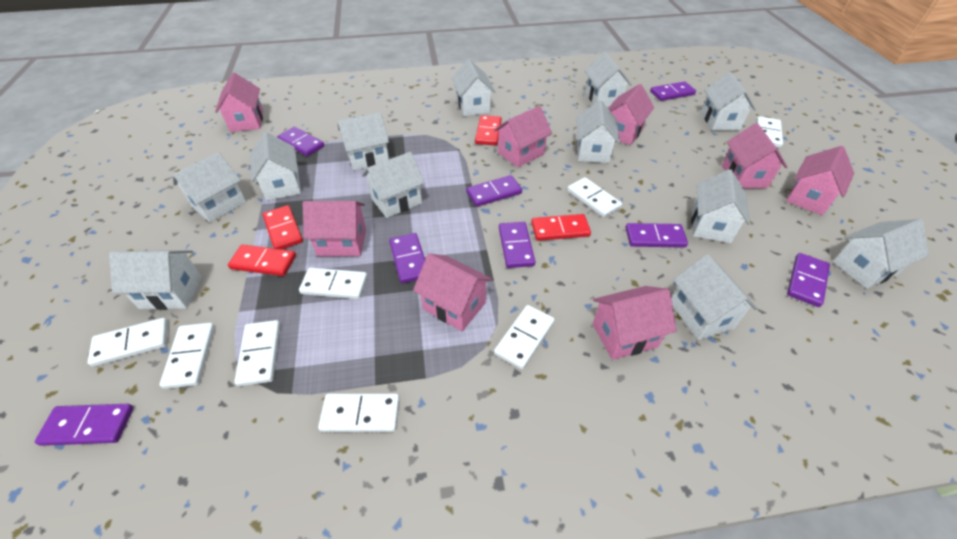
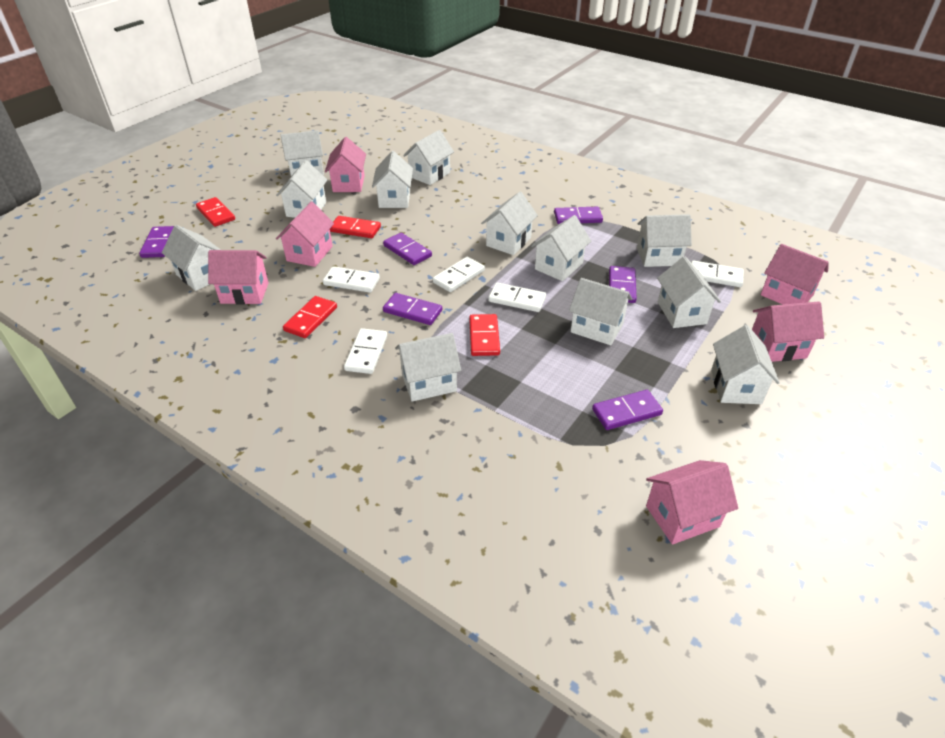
pink house: 8 -> 6
purple domino: 8 -> 6
white domino: 8 -> 5

